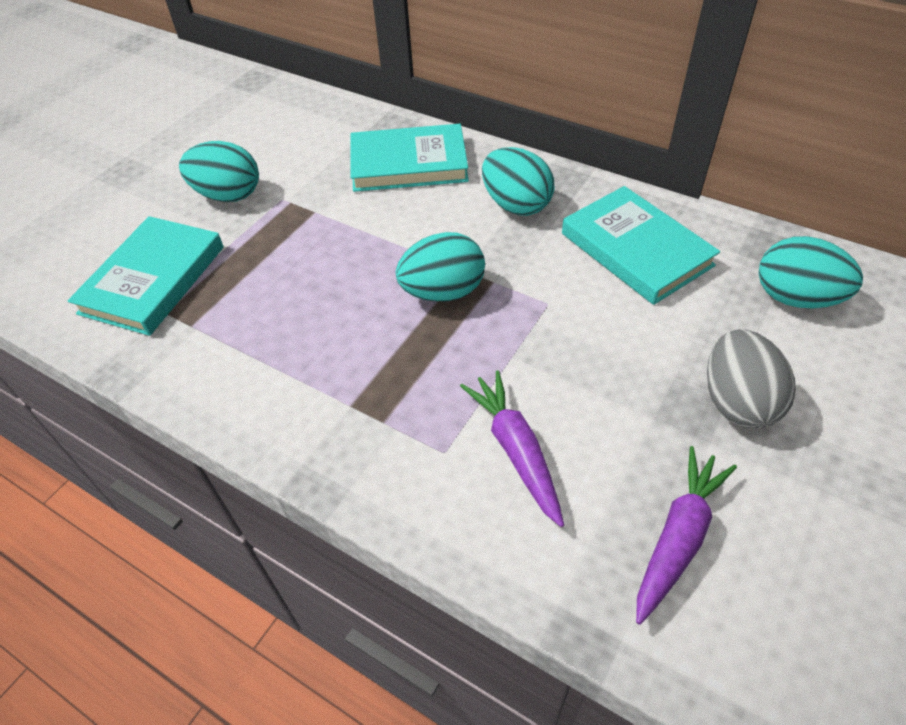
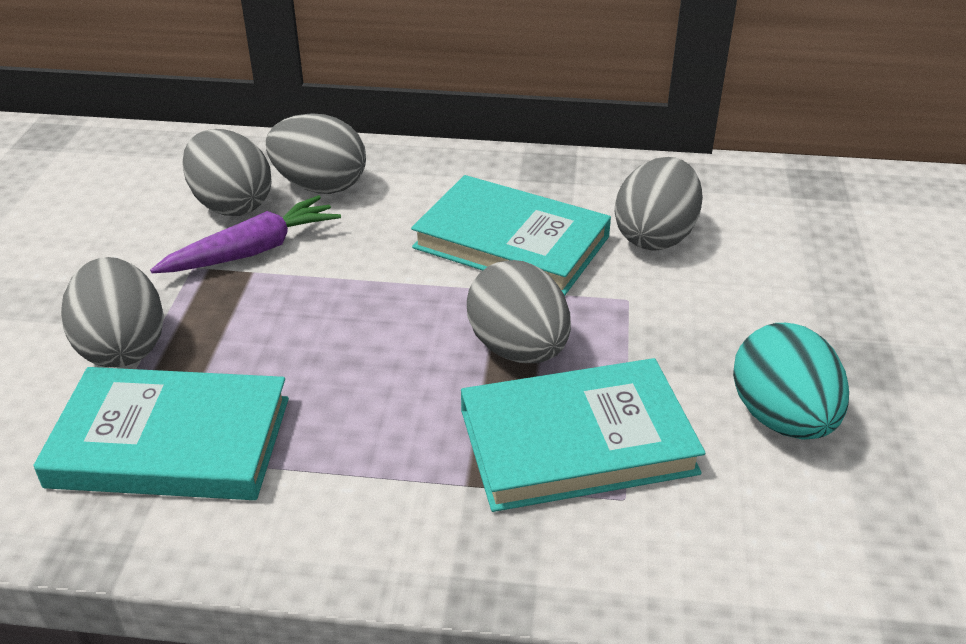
grey egg: 1 -> 5
purple carrot: 2 -> 1
turquoise egg: 4 -> 1

